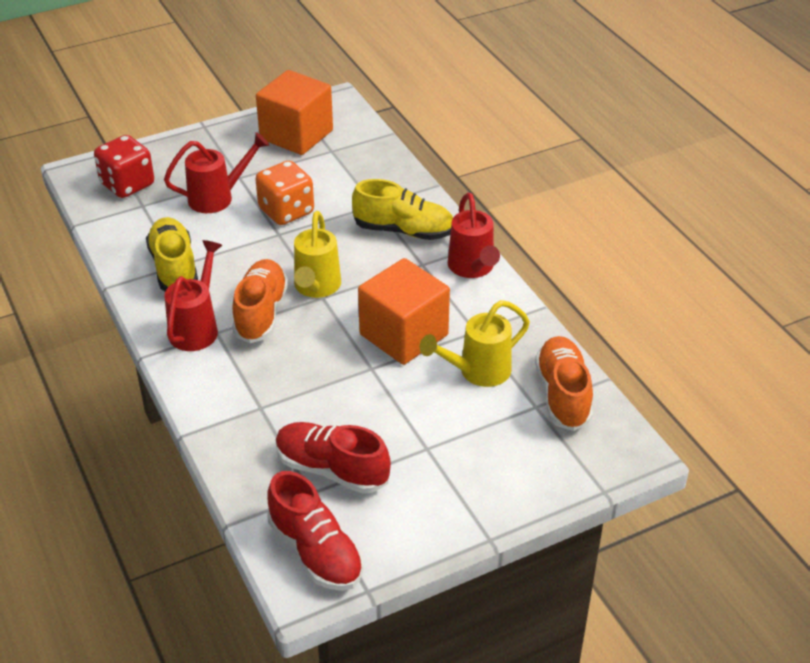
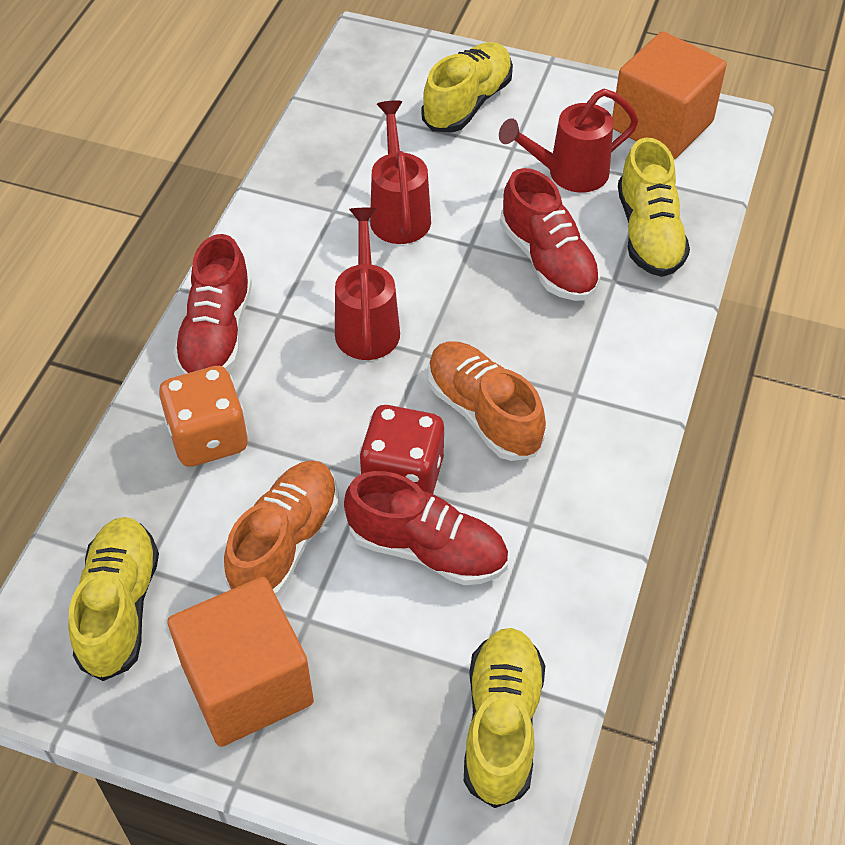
red shoe: 2 -> 3
yellow shoe: 2 -> 4
yellow watering can: 2 -> 0

